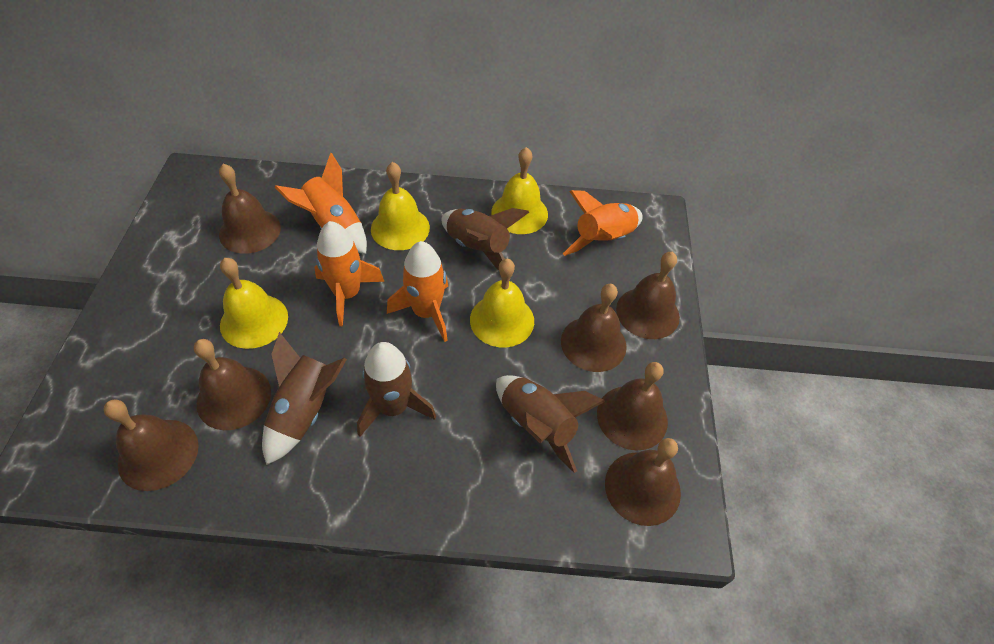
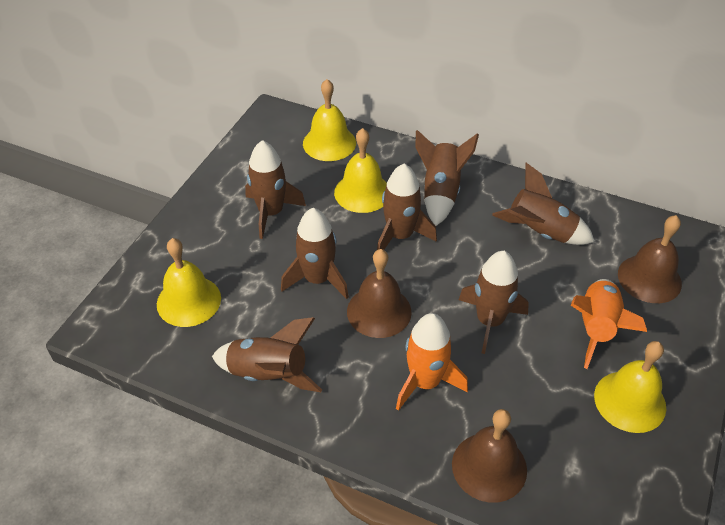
brown bell: 7 -> 3
brown rocket: 4 -> 7
orange rocket: 4 -> 2

